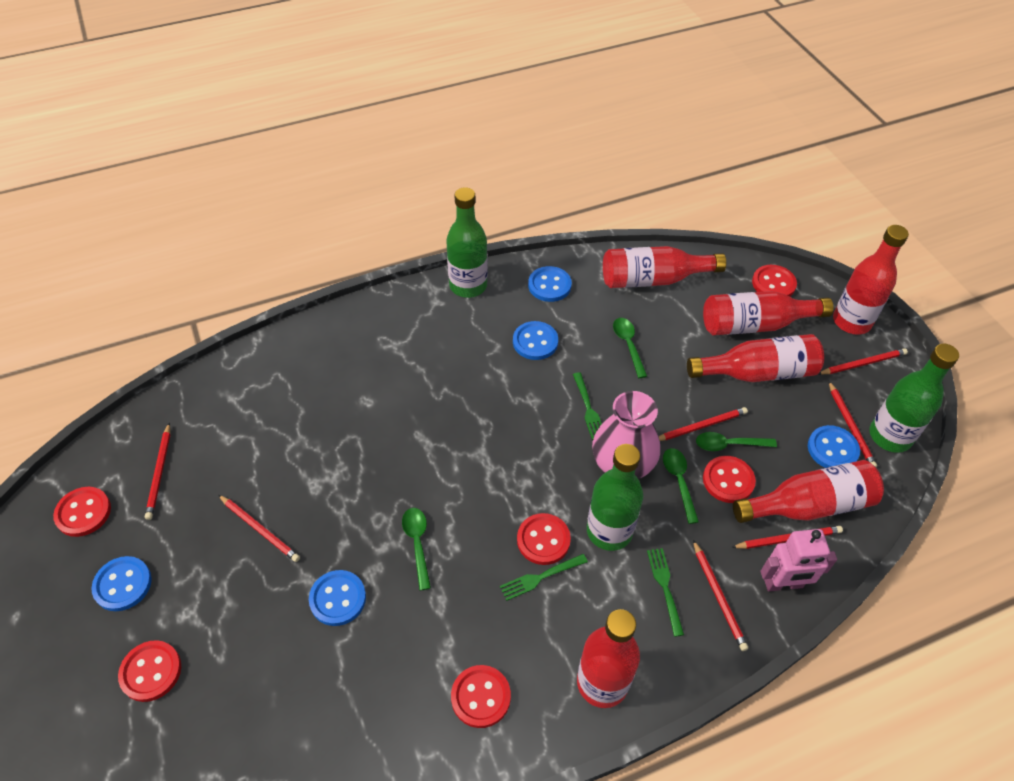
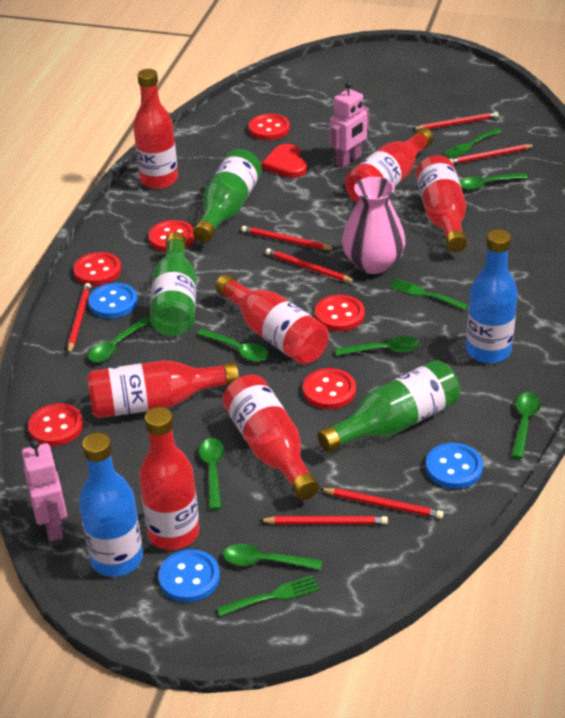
blue bottle: 0 -> 2
blue button: 5 -> 3
green spoon: 4 -> 7
pink robot: 1 -> 2
red bottle: 6 -> 7
red heart: 0 -> 1

